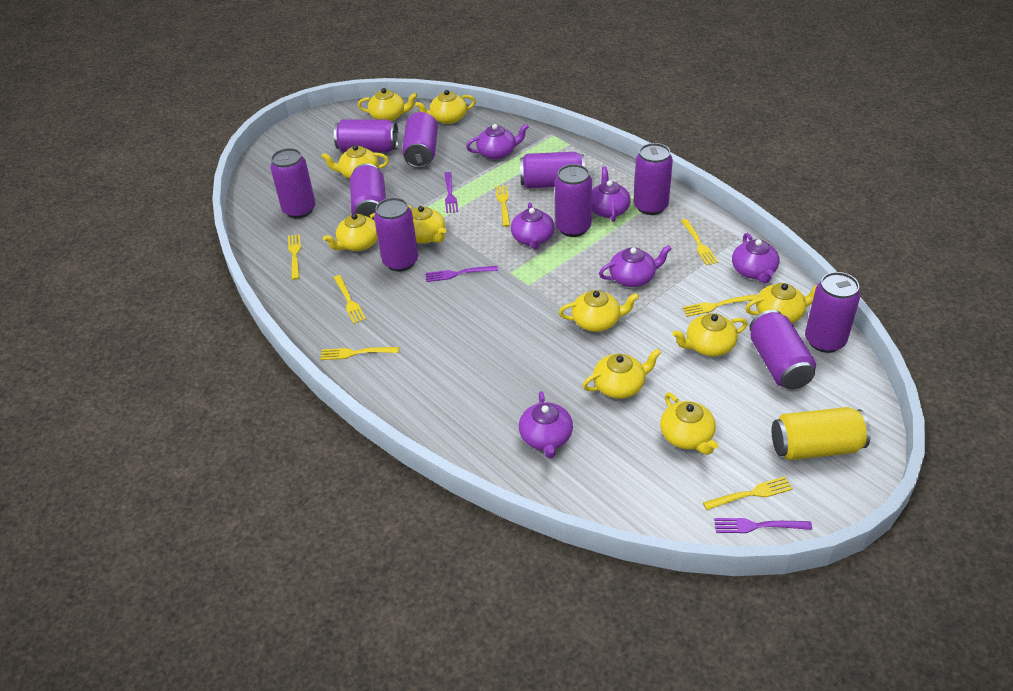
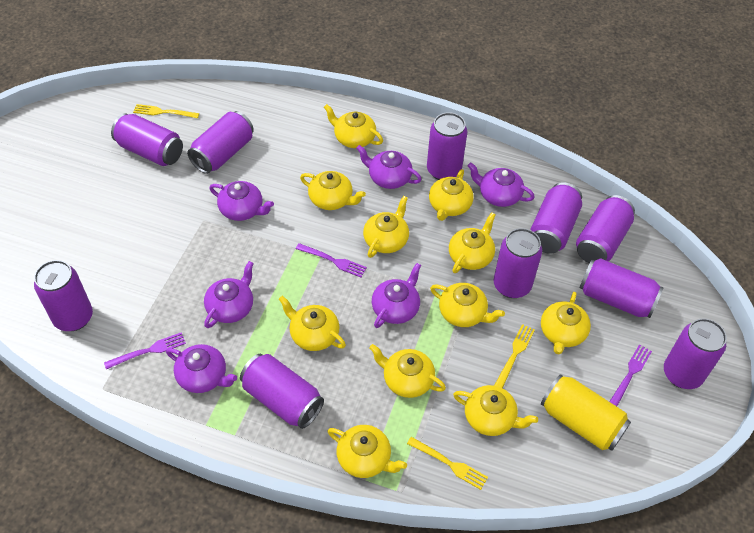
yellow fork: 7 -> 3
yellow teapot: 10 -> 11

